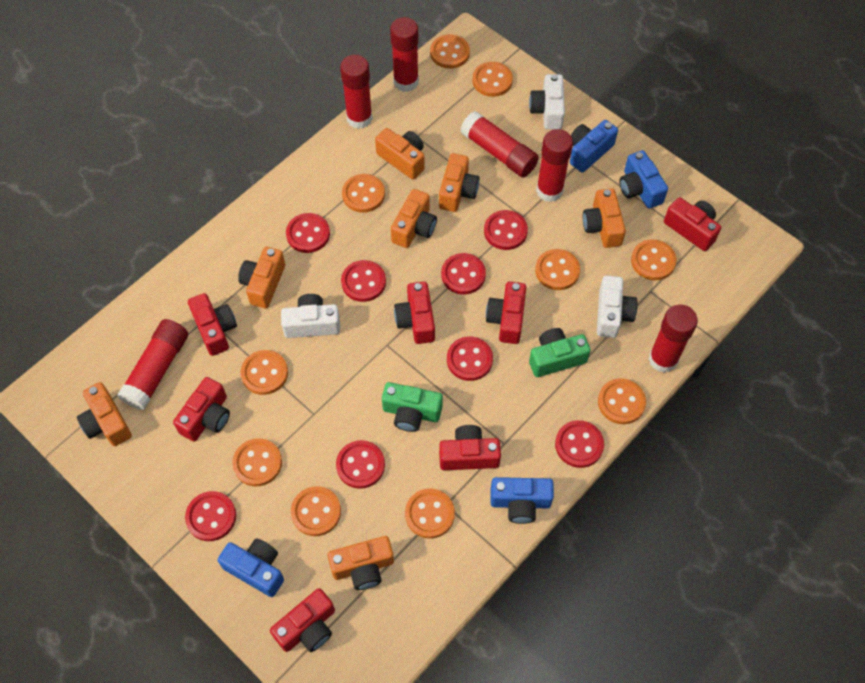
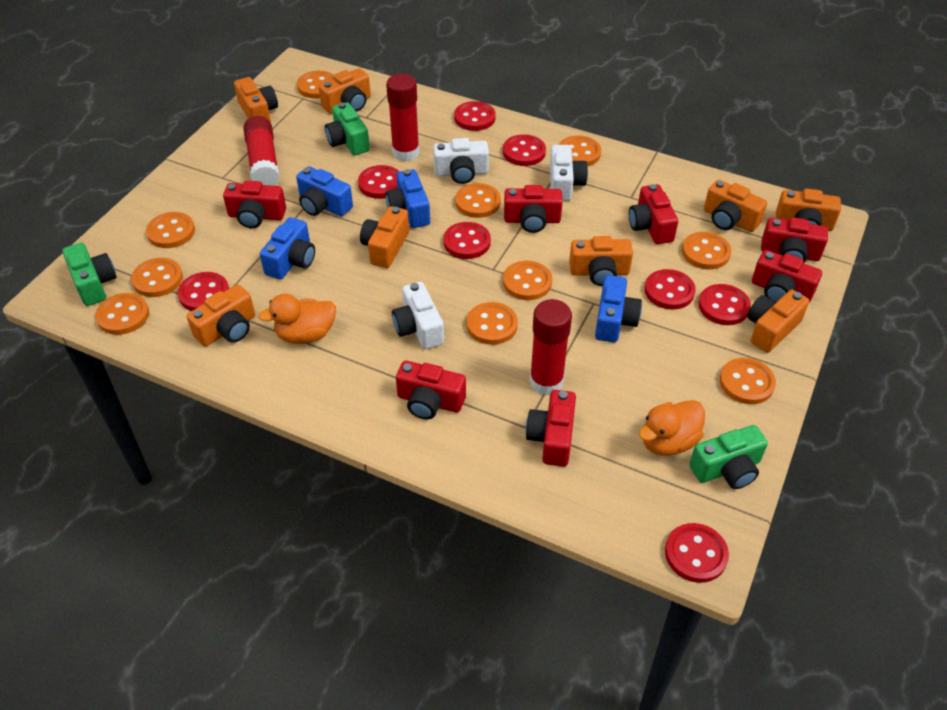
green camera: 2 -> 3
orange camera: 7 -> 8
orange duck: 0 -> 2
red glue stick: 6 -> 3

